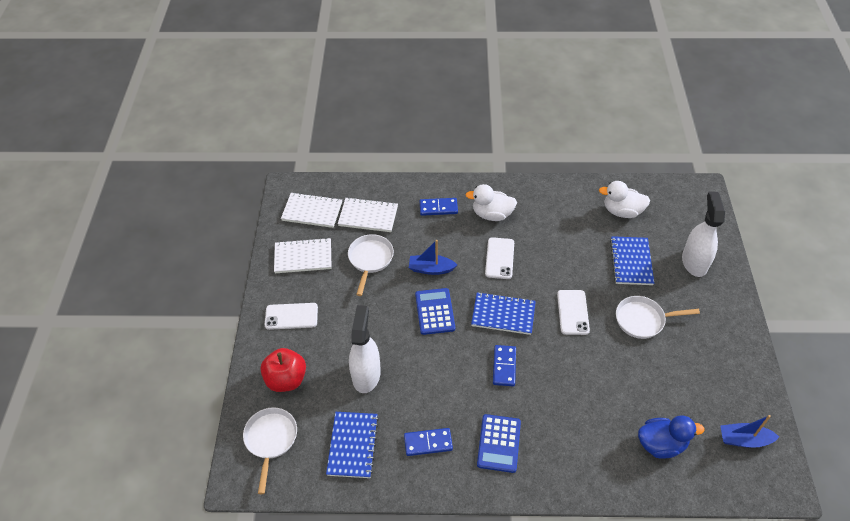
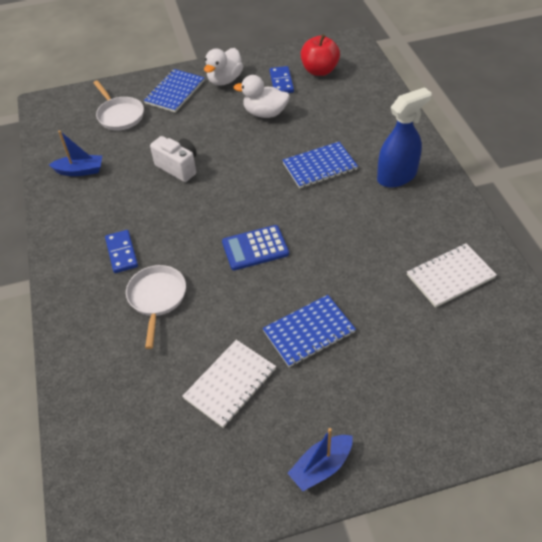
blue calculator: 2 -> 1
blue domino: 3 -> 2
blue duck: 1 -> 0
blue spray bottle: 0 -> 1
white camera: 0 -> 1
white notebook: 3 -> 2
white pan: 3 -> 2
white phone: 3 -> 0
white spray bottle: 2 -> 0

